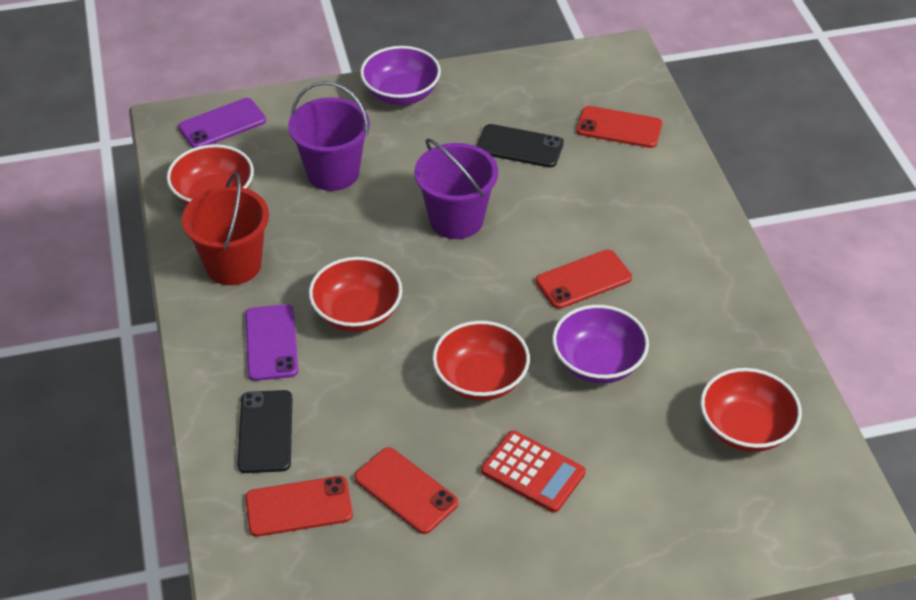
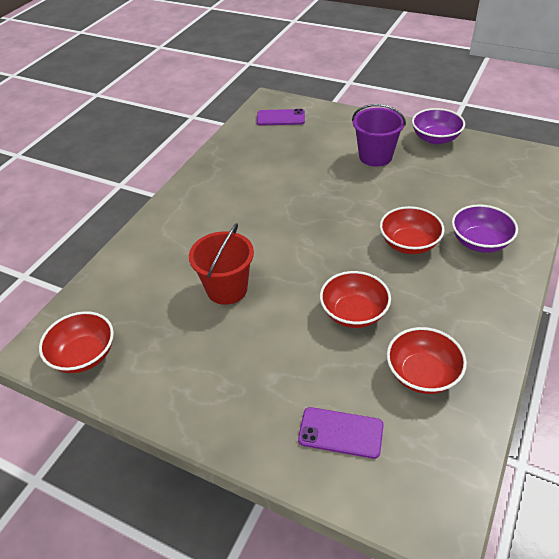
black phone: 2 -> 0
purple bucket: 2 -> 1
red calculator: 1 -> 0
red phone: 4 -> 0

